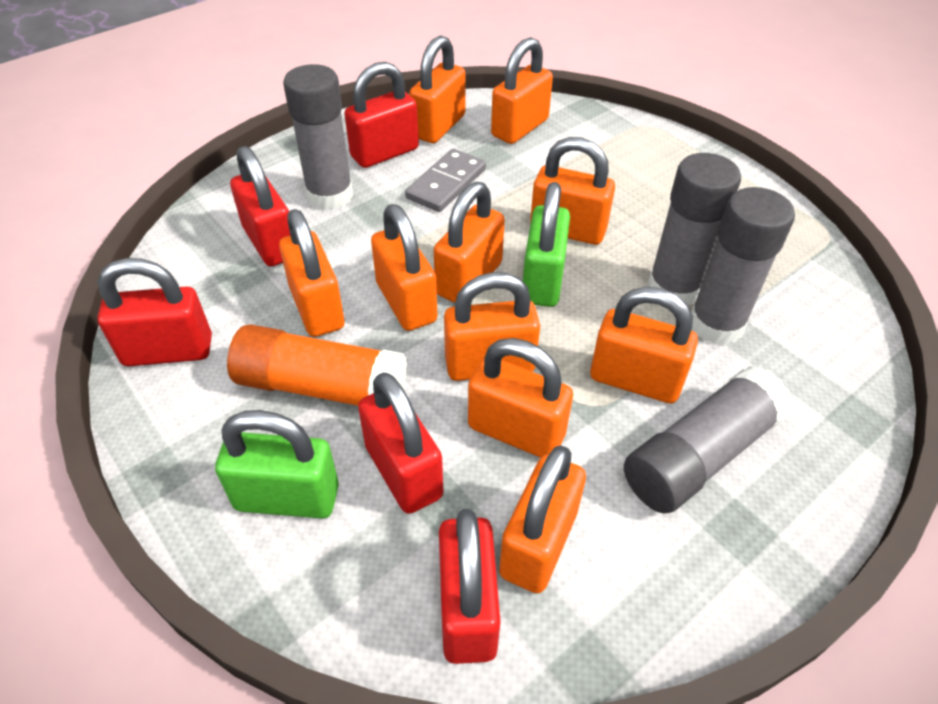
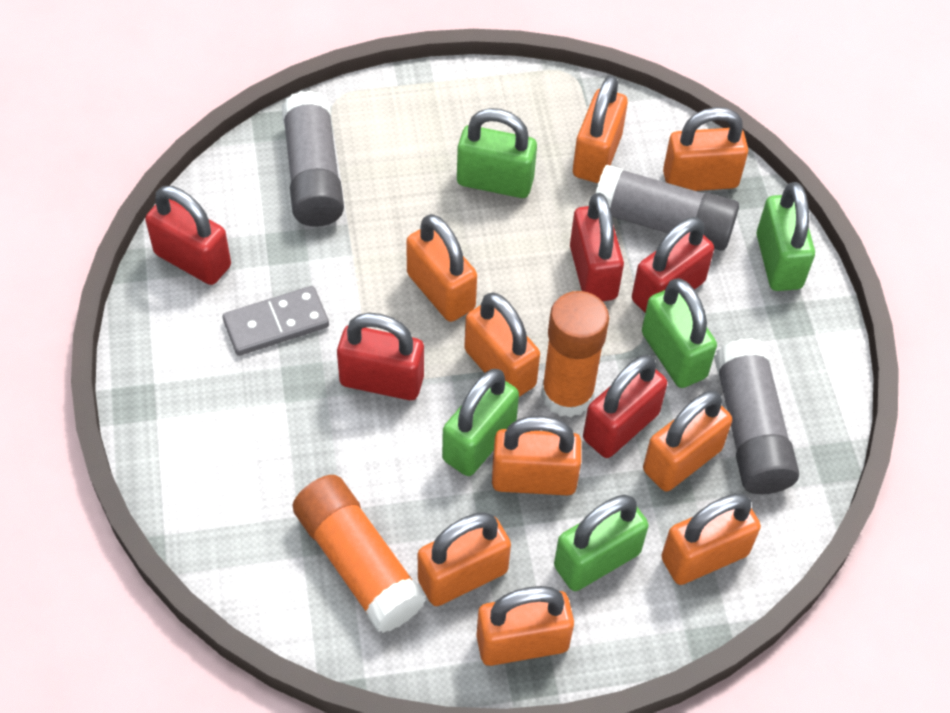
green padlock: 2 -> 5
grey glue stick: 4 -> 3
orange glue stick: 1 -> 2
orange padlock: 10 -> 9

